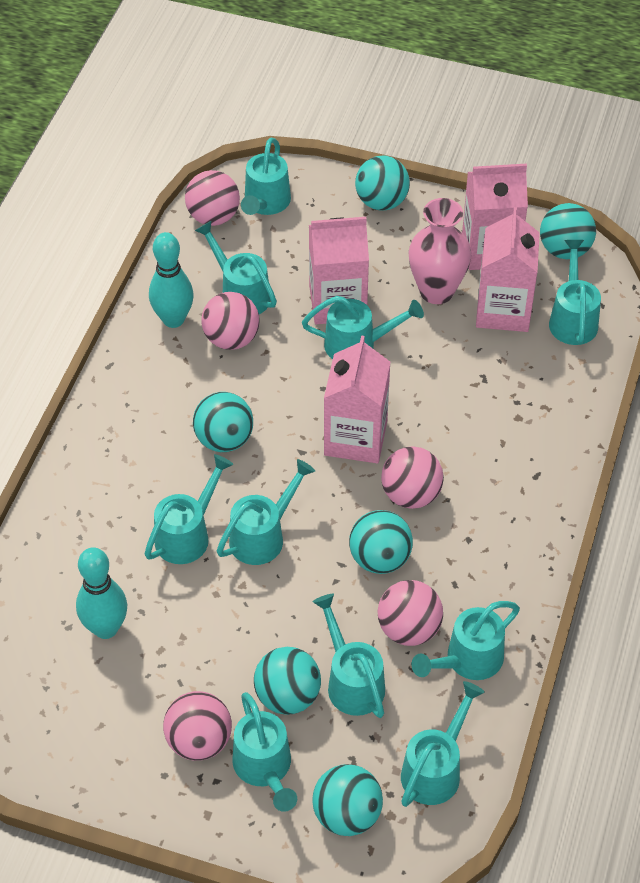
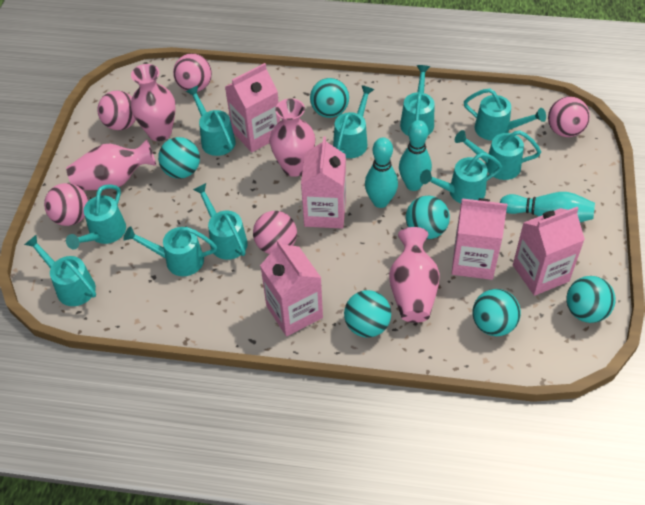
pink carton: 4 -> 5
pink vase: 1 -> 4
turquoise bowling pin: 2 -> 3

